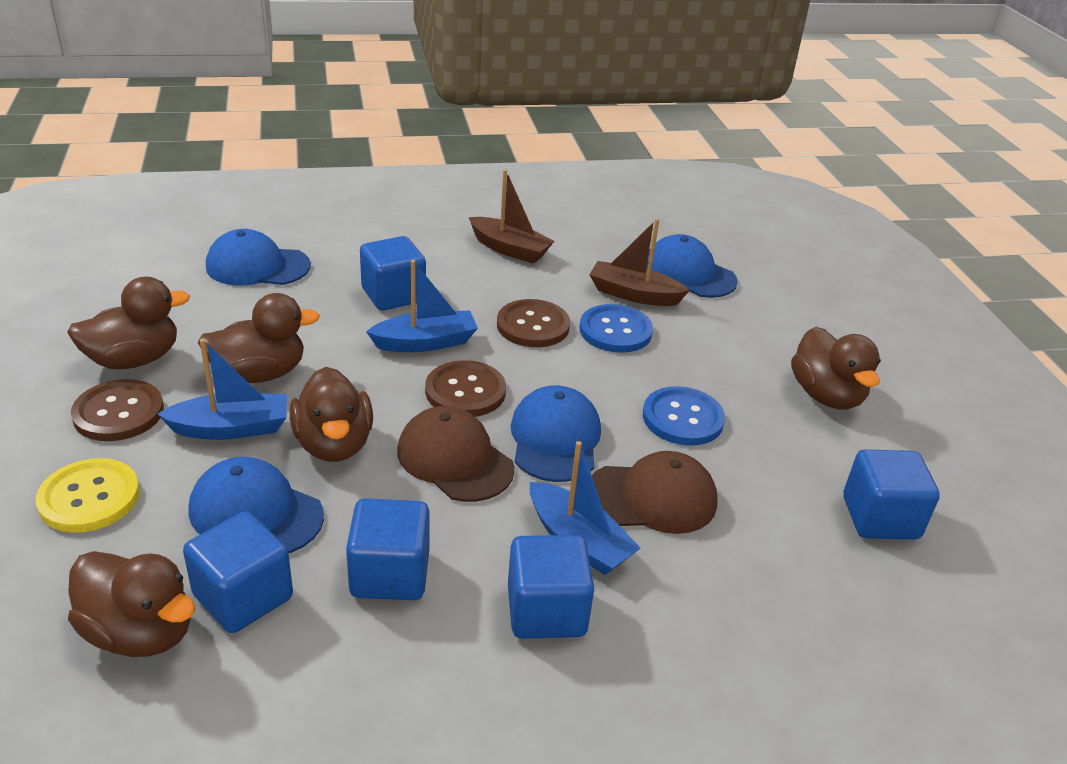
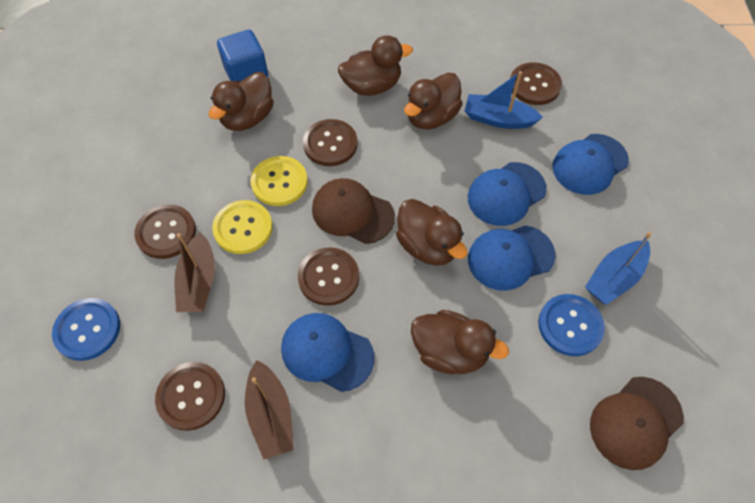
blue boat: 3 -> 2
blue cube: 5 -> 1
brown button: 3 -> 5
yellow button: 1 -> 2

